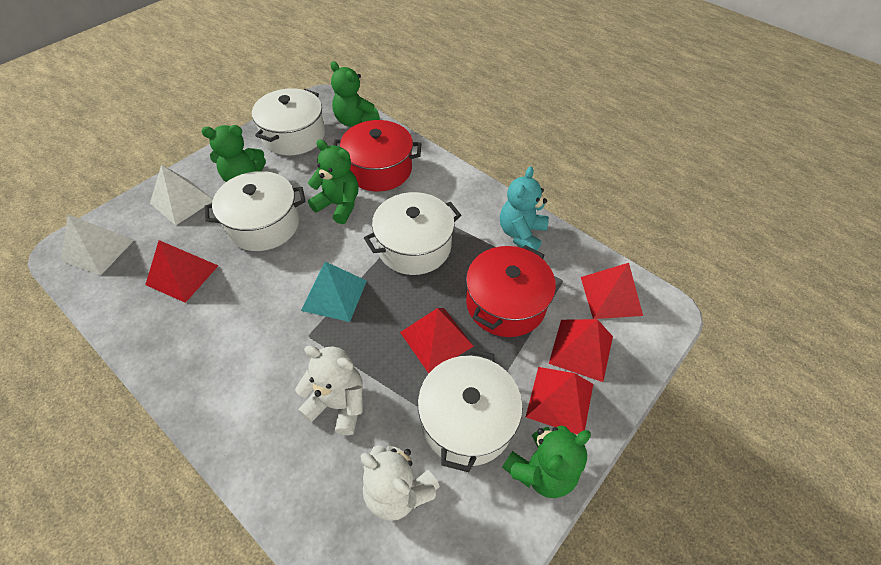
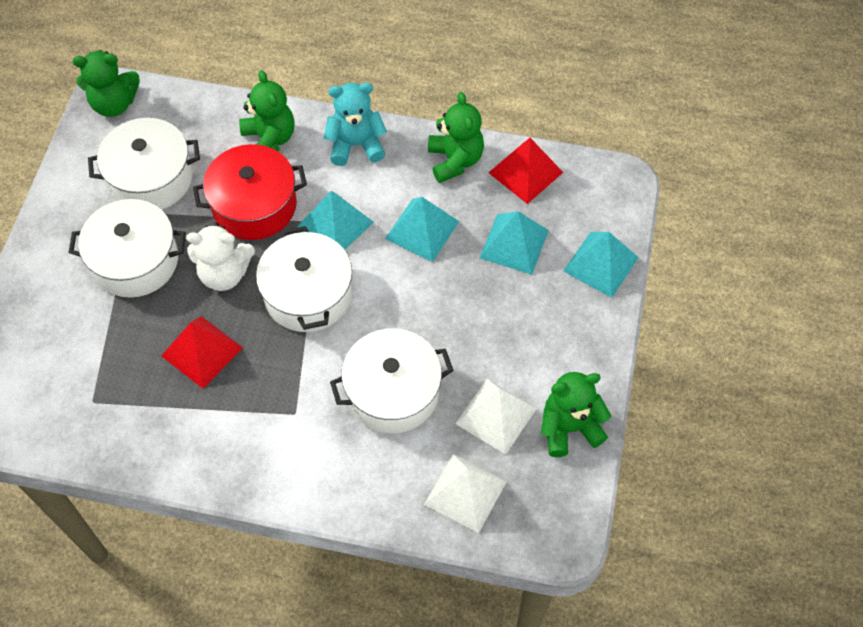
red pot: 2 -> 1
red pyramid: 5 -> 2
turquoise pyramid: 1 -> 4
white teddy bear: 2 -> 1

